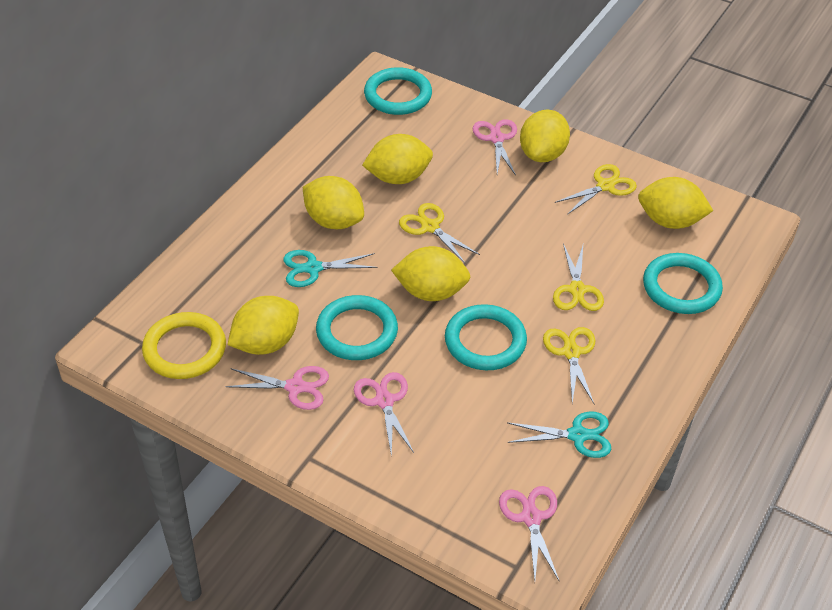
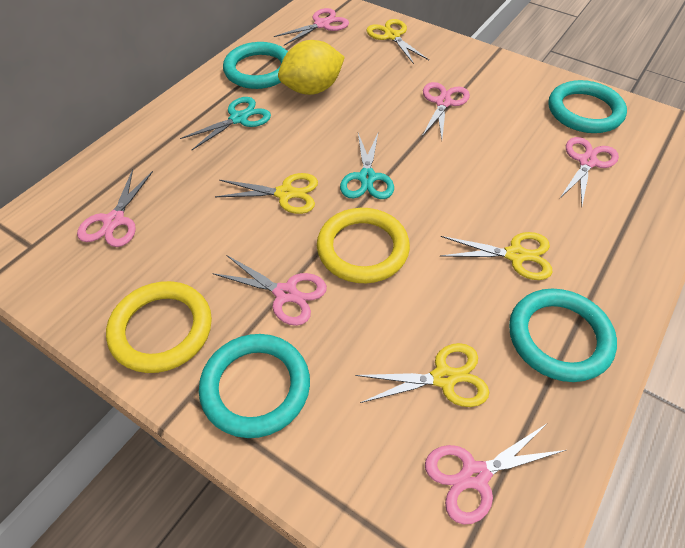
pink scissors: 4 -> 6
yellow lemon: 6 -> 1
yellow ring: 1 -> 2

